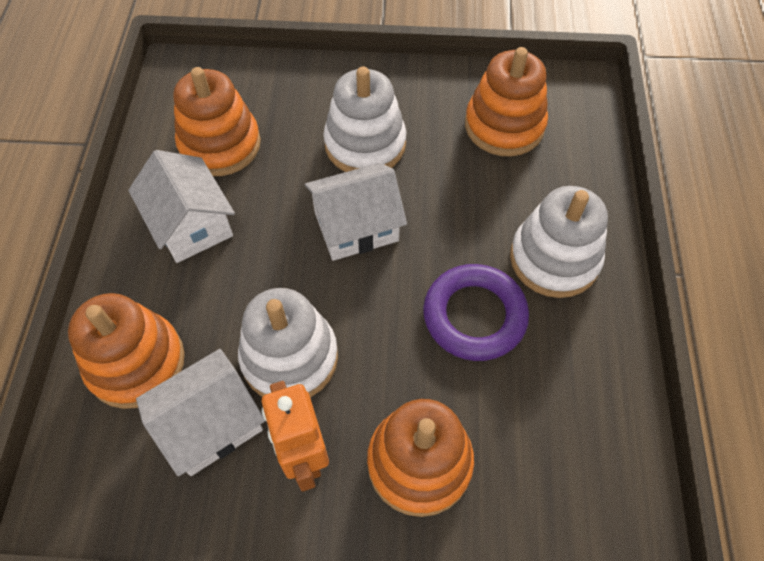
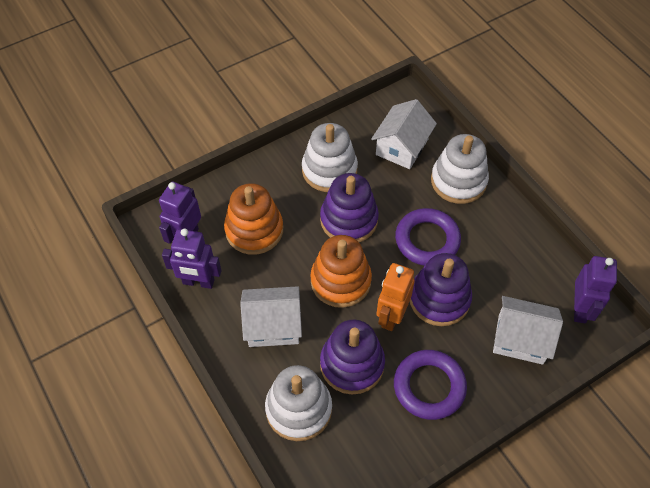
orange stacking toy: 4 -> 2
purple ring: 1 -> 2
purple robot: 0 -> 3
purple stacking toy: 0 -> 3

